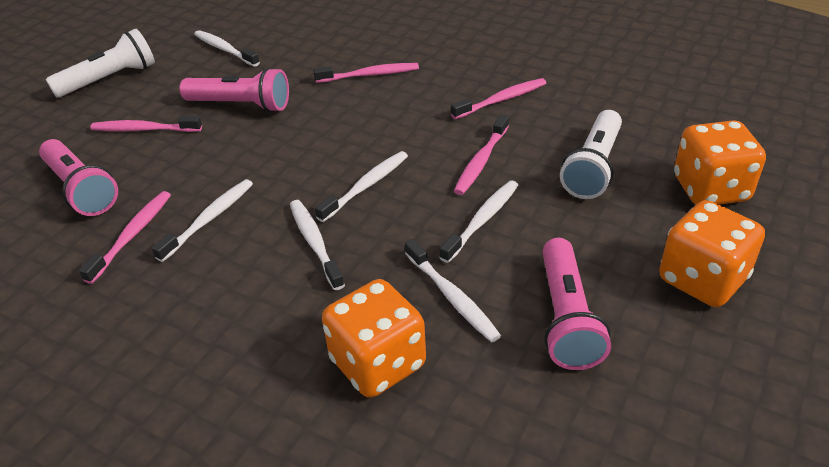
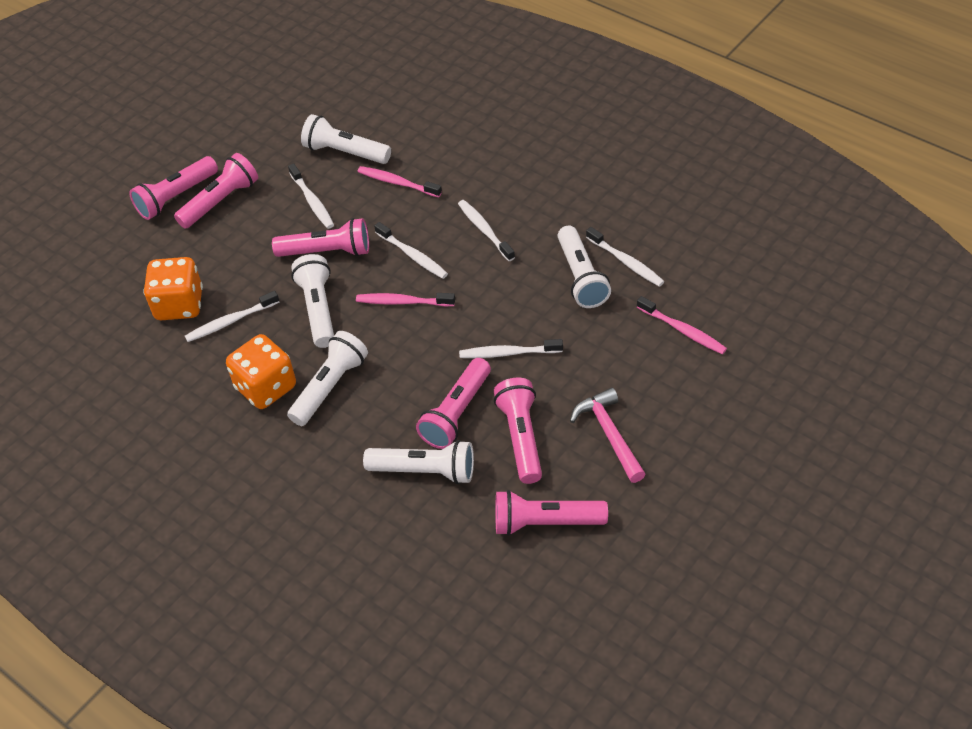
orange dice: 3 -> 2
pink flashlight: 3 -> 6
pink hammer: 0 -> 1
pink toothbrush: 5 -> 3
white flashlight: 2 -> 5

